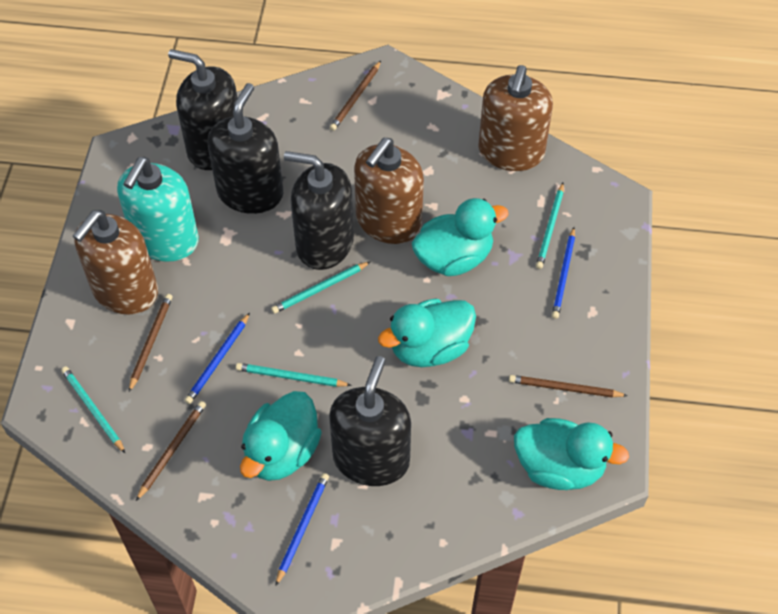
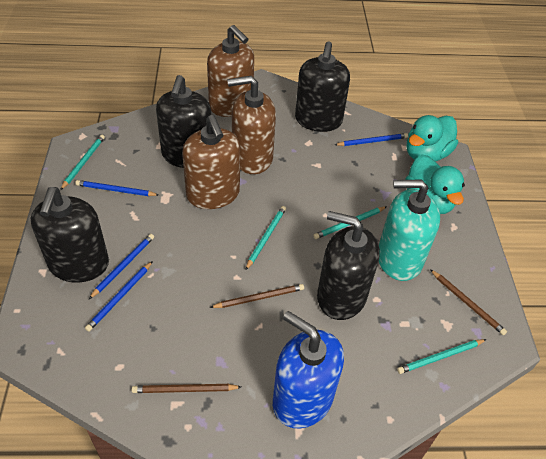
blue pencil: 3 -> 4
blue soap dispenser: 0 -> 1
brown pencil: 4 -> 3
turquoise duck: 4 -> 2

